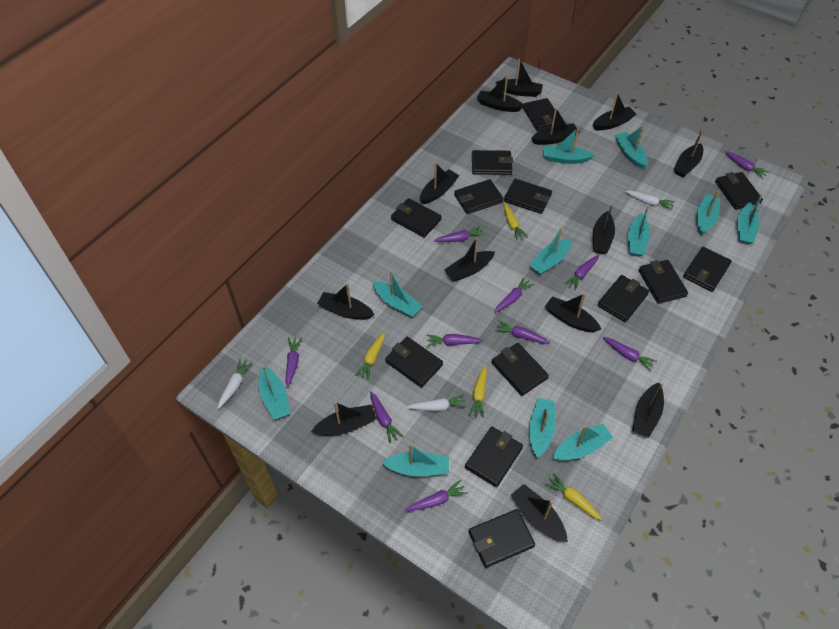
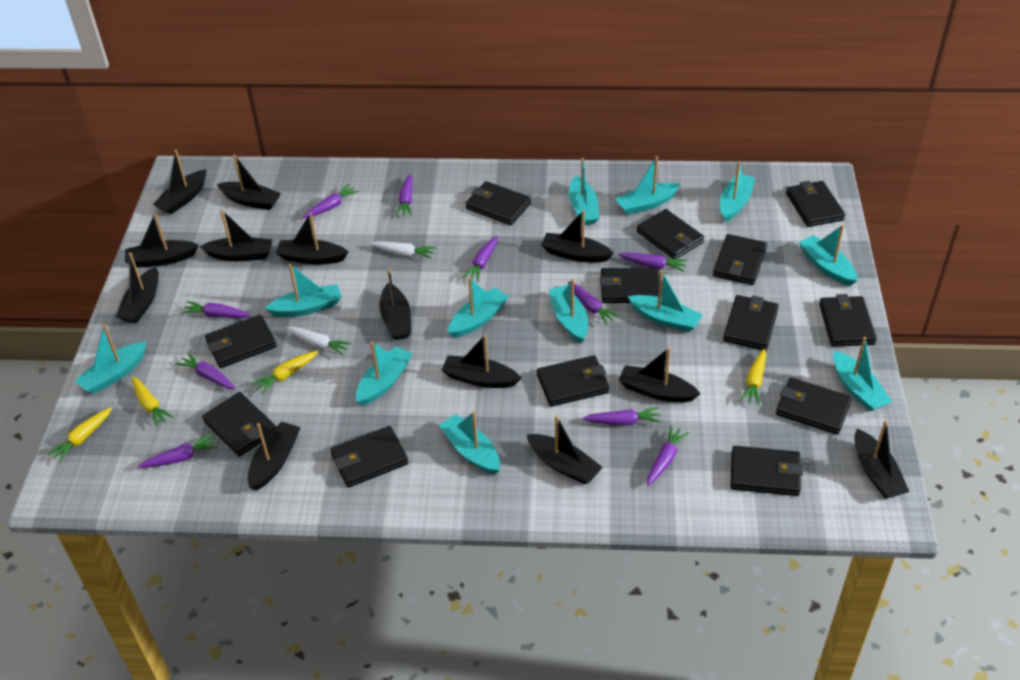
turquoise boat: 11 -> 12
white carrot: 3 -> 2

